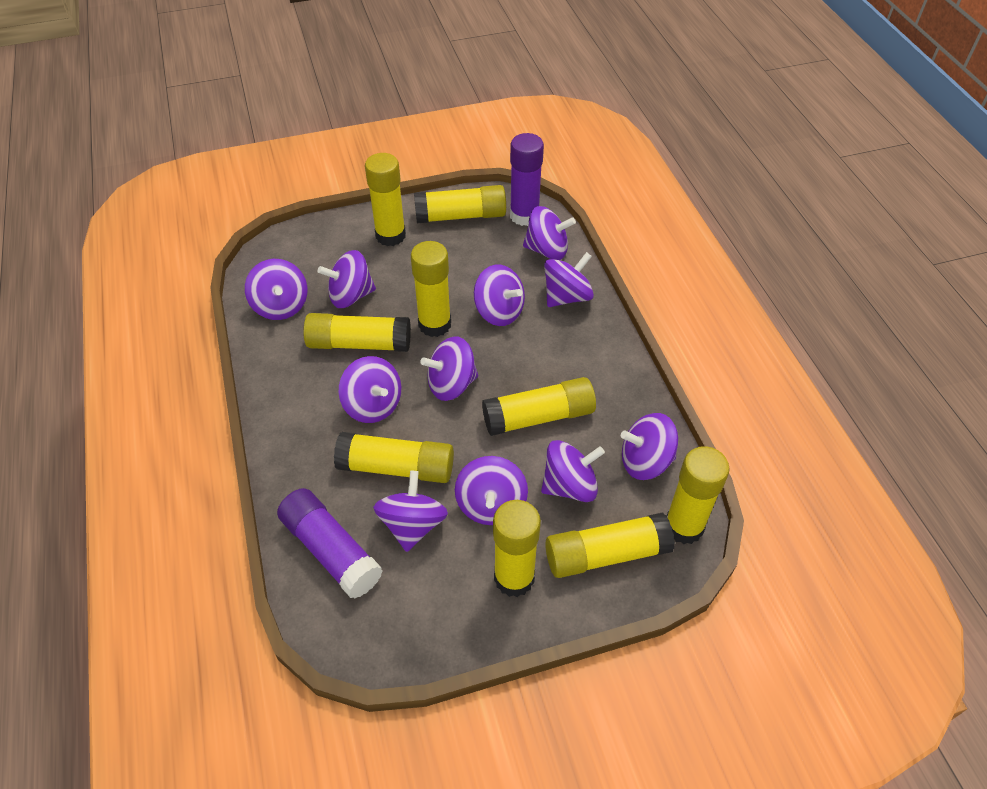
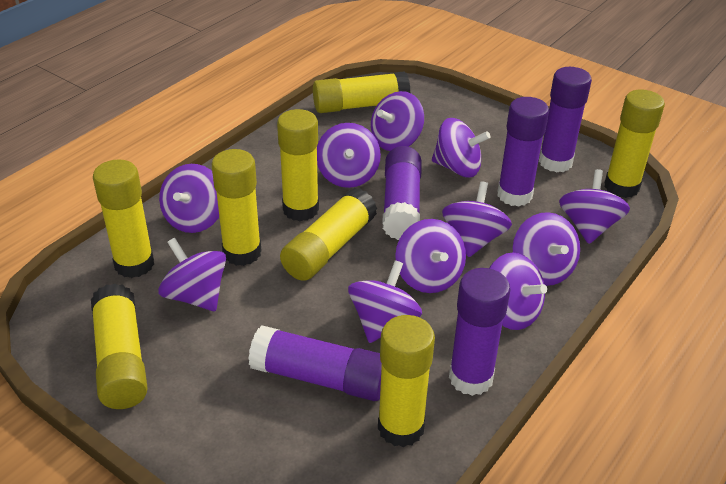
purple glue stick: 2 -> 5
yellow glue stick: 9 -> 8

